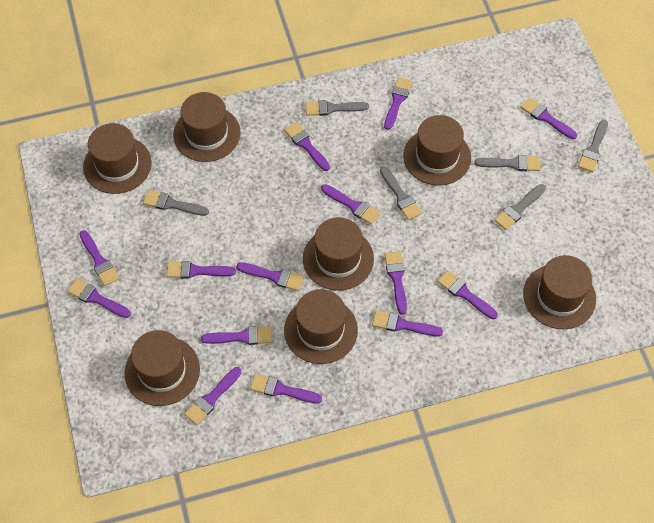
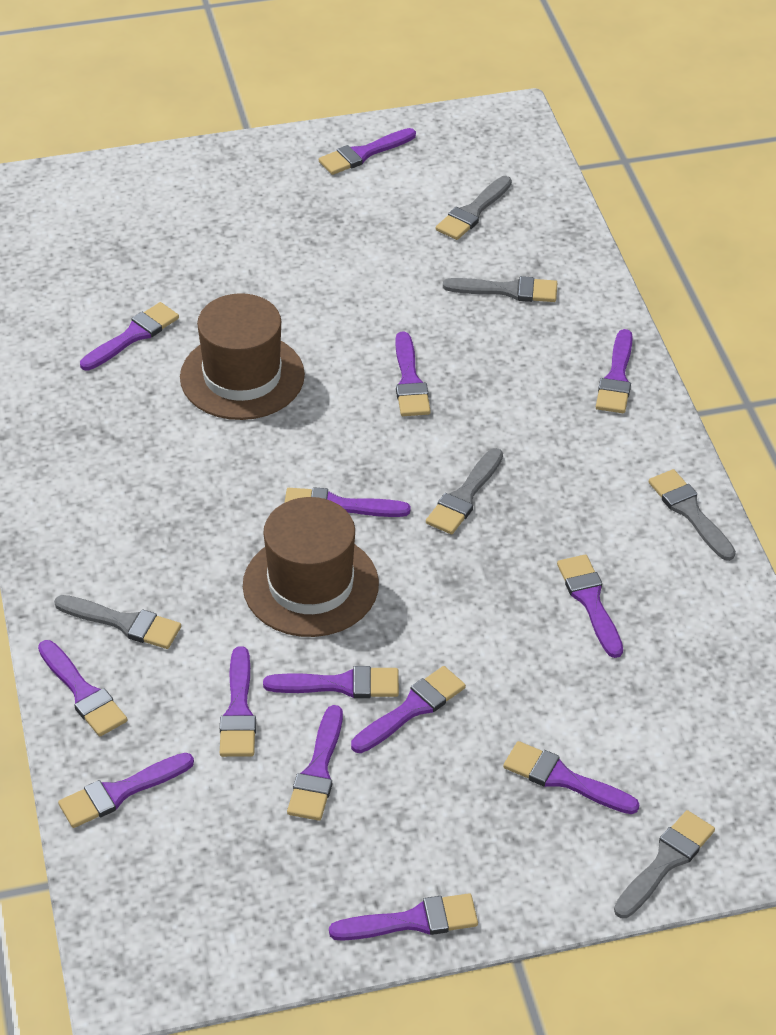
brown hat: 7 -> 2

